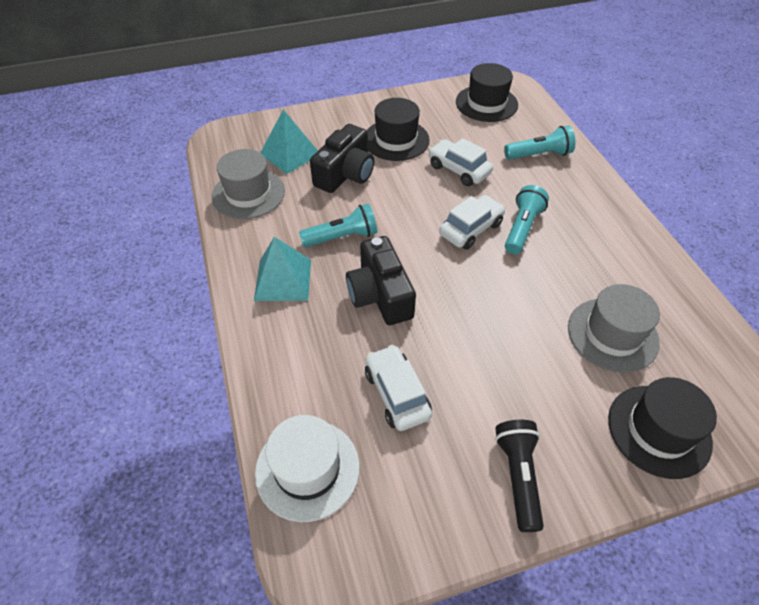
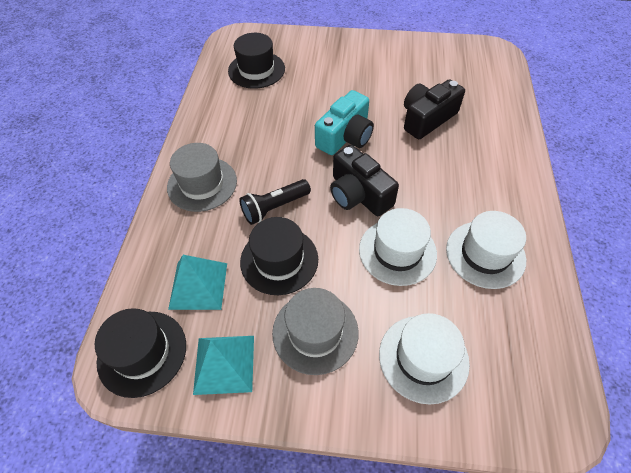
turquoise camera: 0 -> 1
turquoise flashlight: 3 -> 0
white car: 3 -> 0
white hat: 1 -> 3

